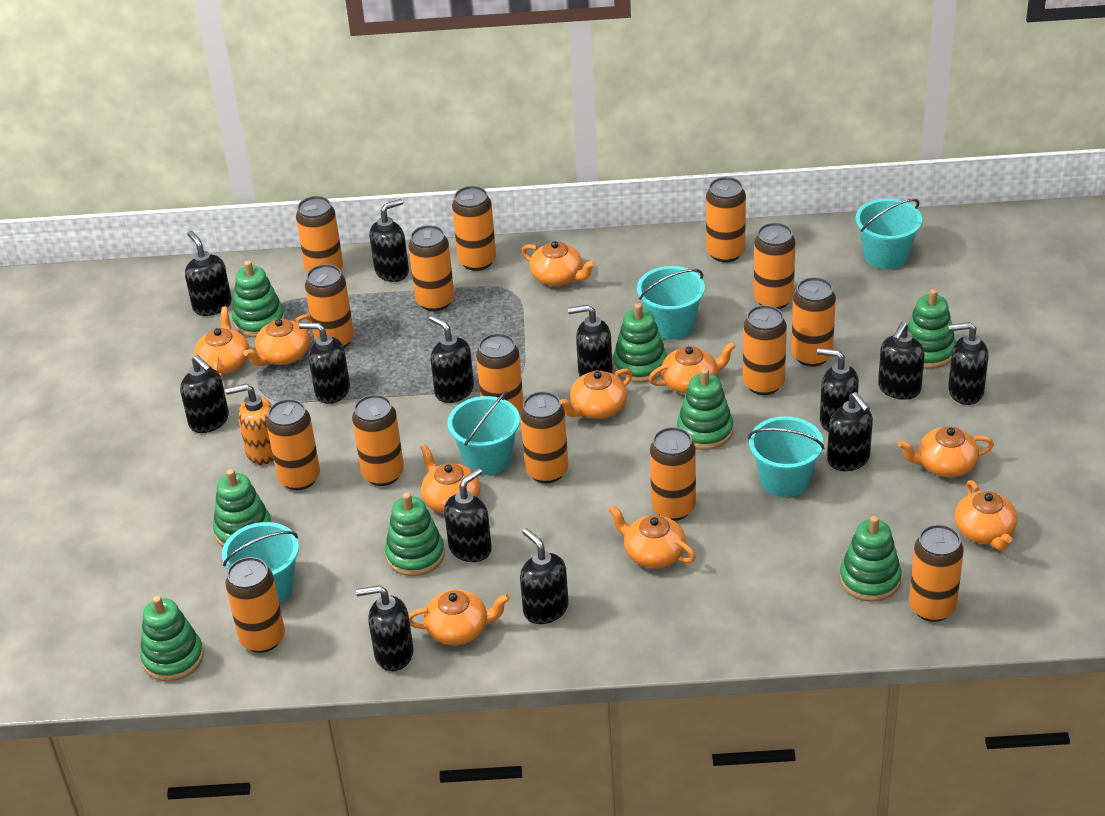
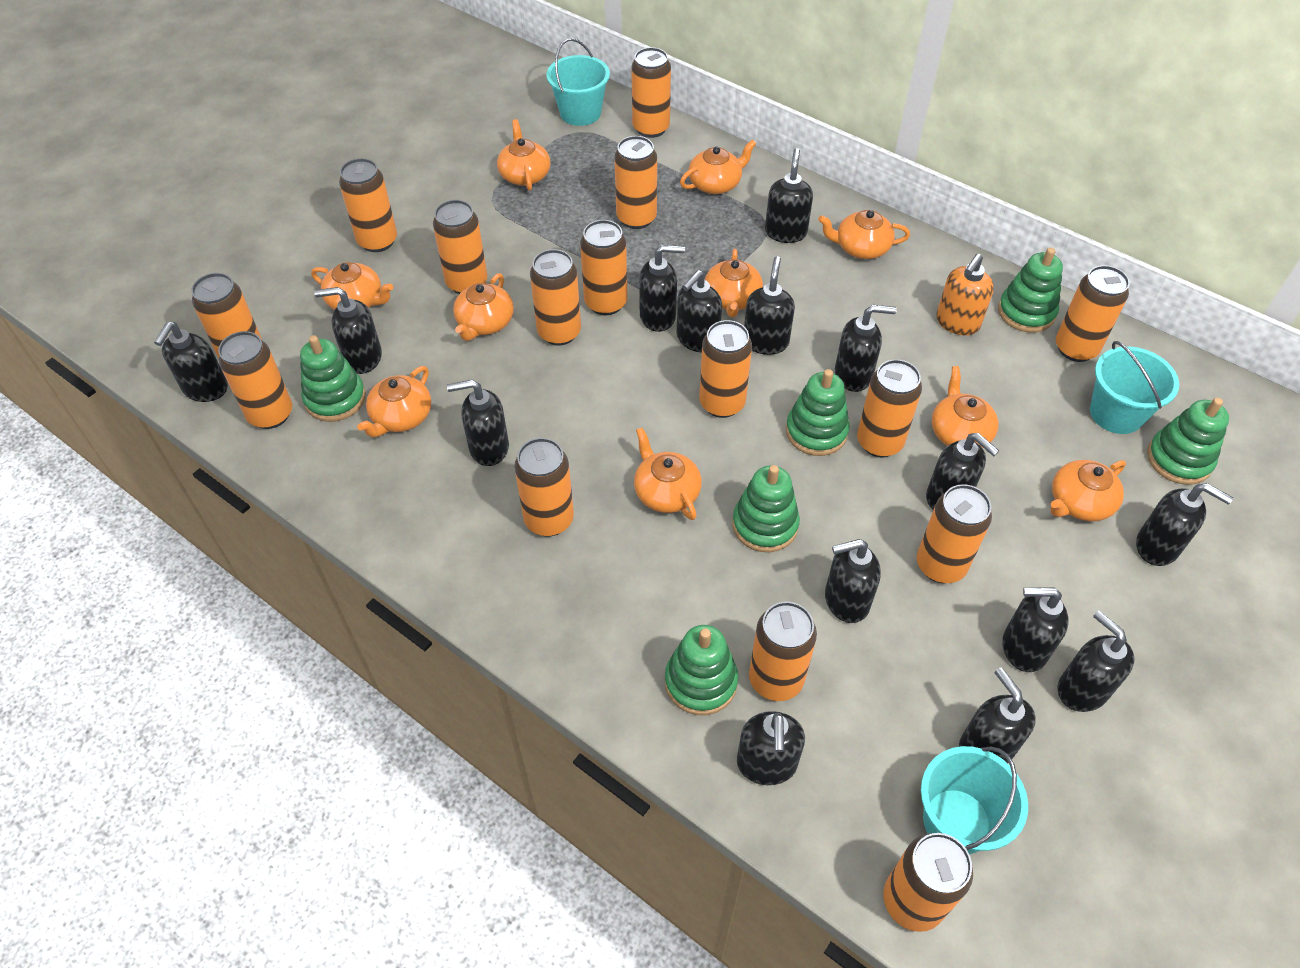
black soap dispenser: 13 -> 15
green stacking toy: 8 -> 6
turquoise bucket: 5 -> 3

